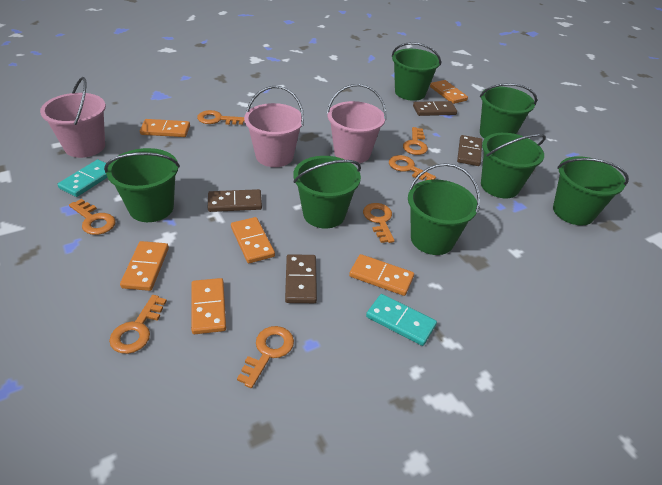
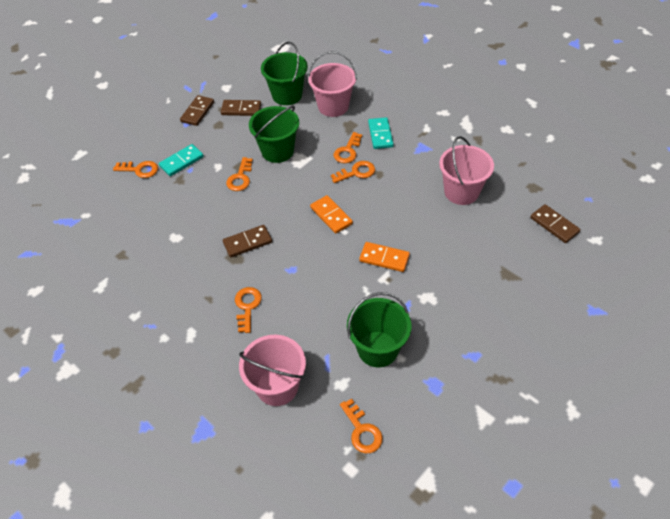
green bucket: 7 -> 3
orange domino: 6 -> 2
orange key: 7 -> 6

